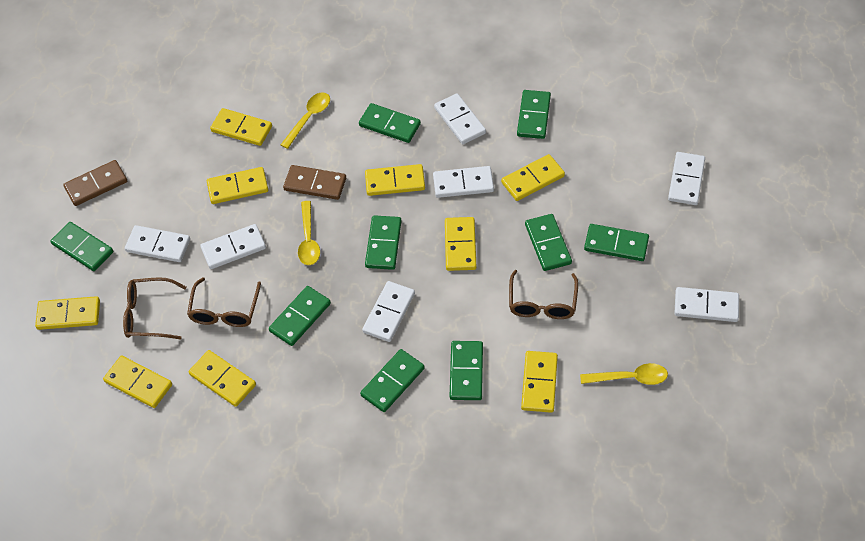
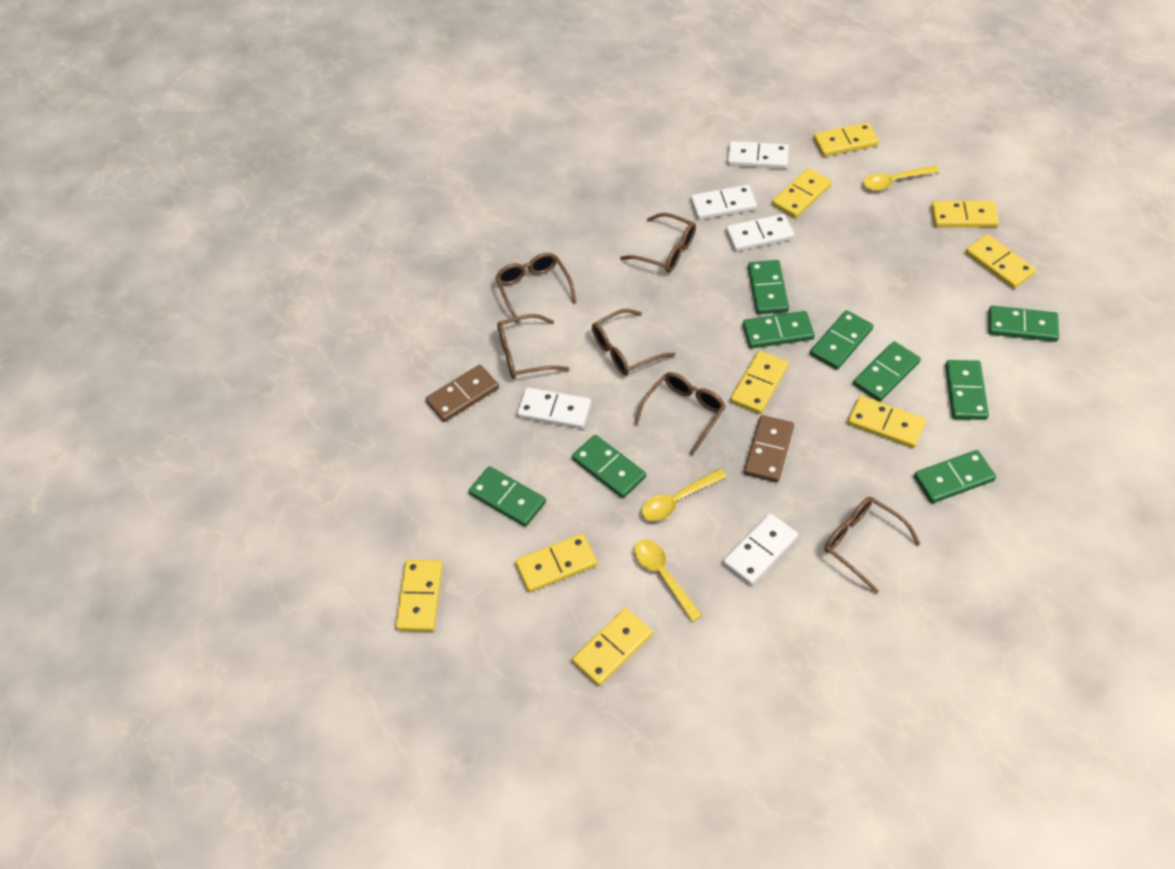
brown glasses: 3 -> 6
white domino: 7 -> 5

